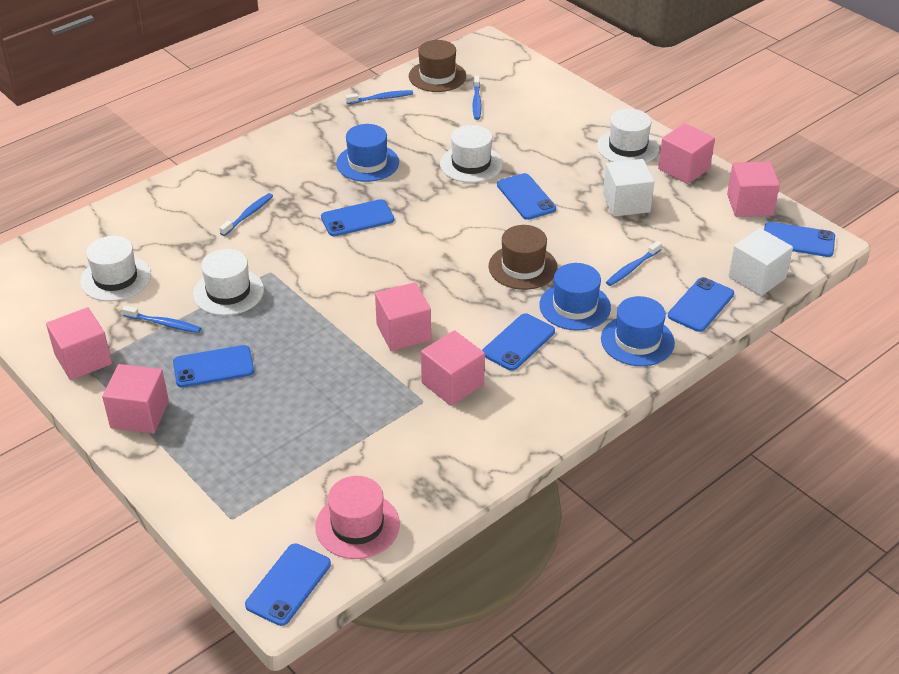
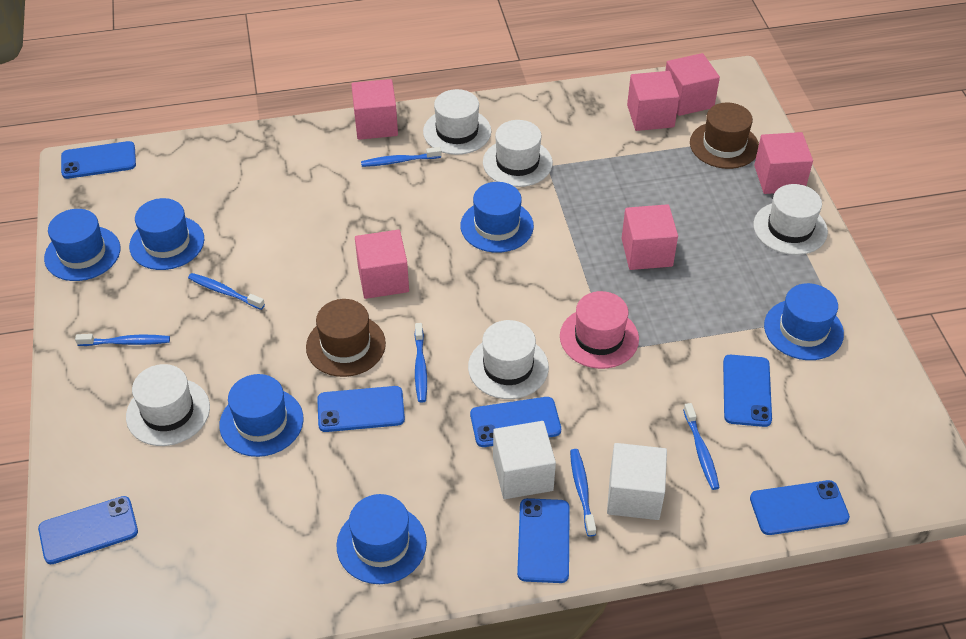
blue hat: 3 -> 6
blue toothbrush: 5 -> 6
white hat: 4 -> 5

